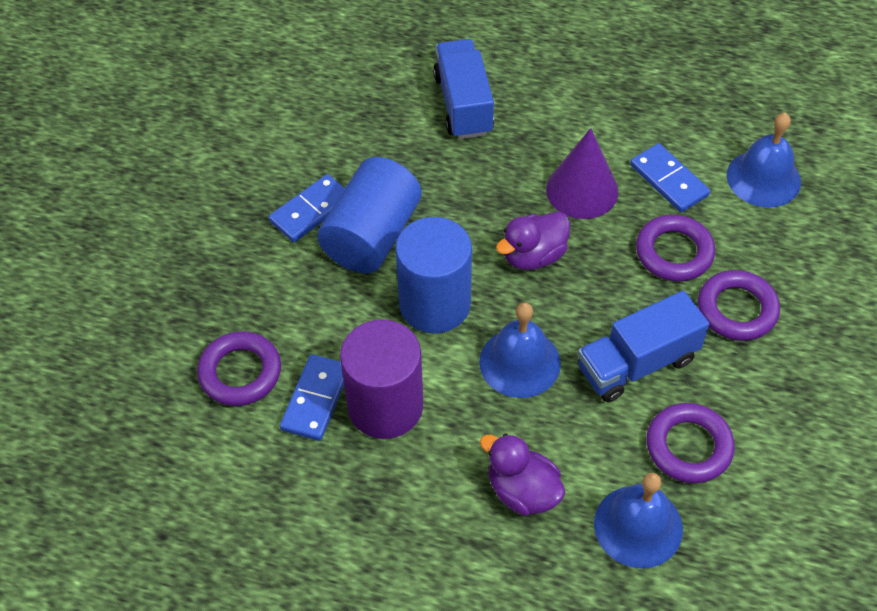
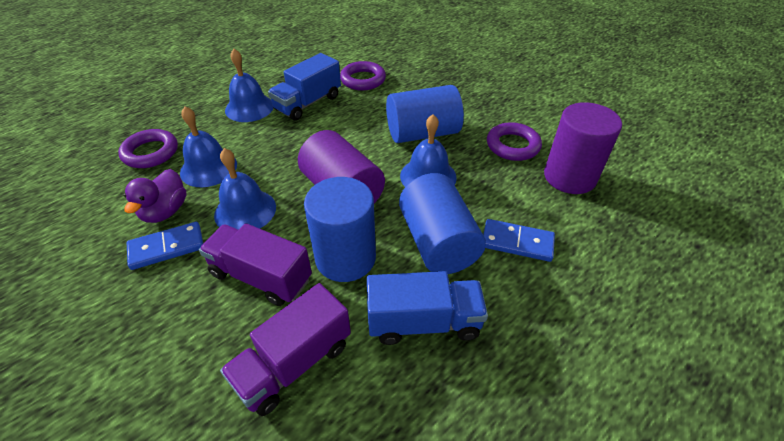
blue bell: 3 -> 4
blue cylinder: 2 -> 3
blue domino: 3 -> 2
purple cone: 1 -> 0
purple cylinder: 1 -> 2
purple duck: 2 -> 1
purple ring: 4 -> 3
purple truck: 0 -> 2

